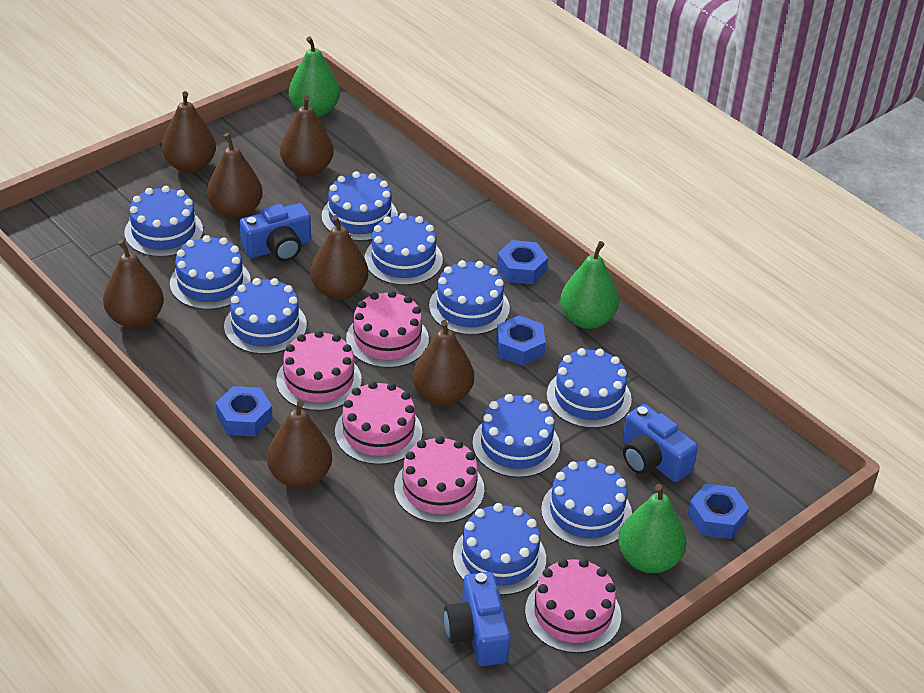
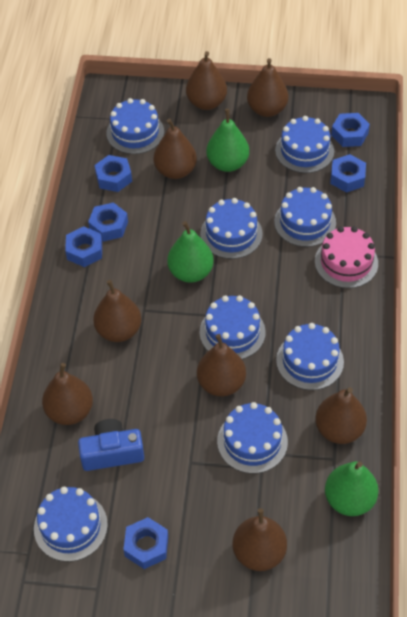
blue cake: 10 -> 8
blue camera: 3 -> 1
blue nut: 4 -> 6
brown pear: 7 -> 8
pink cake: 5 -> 1

